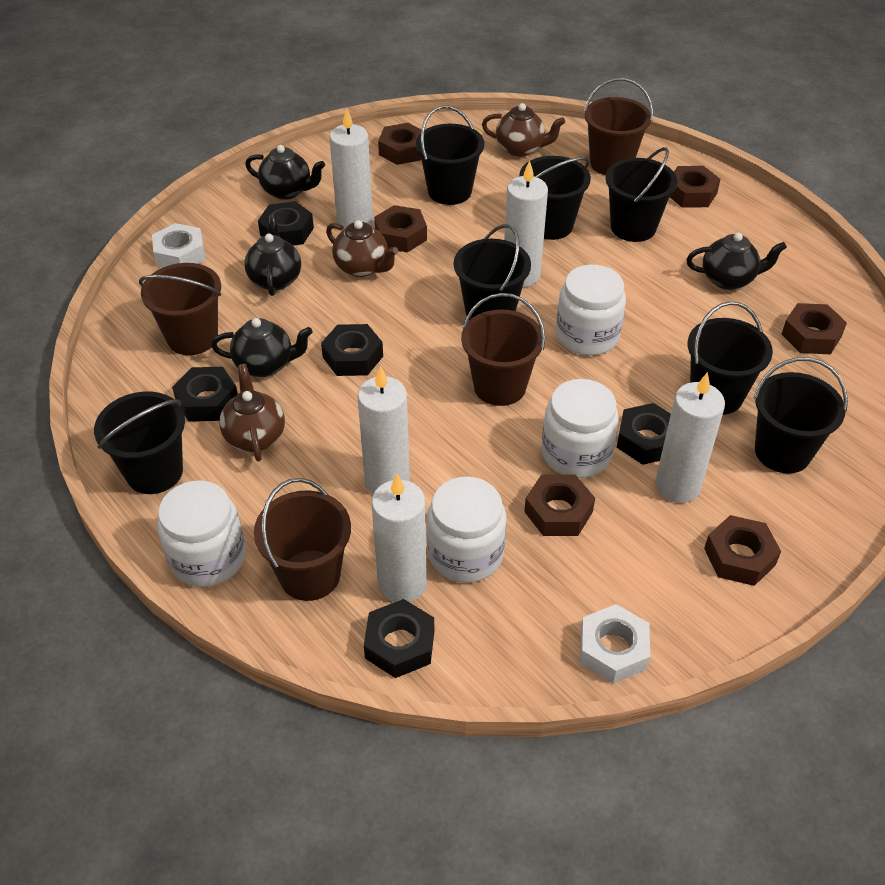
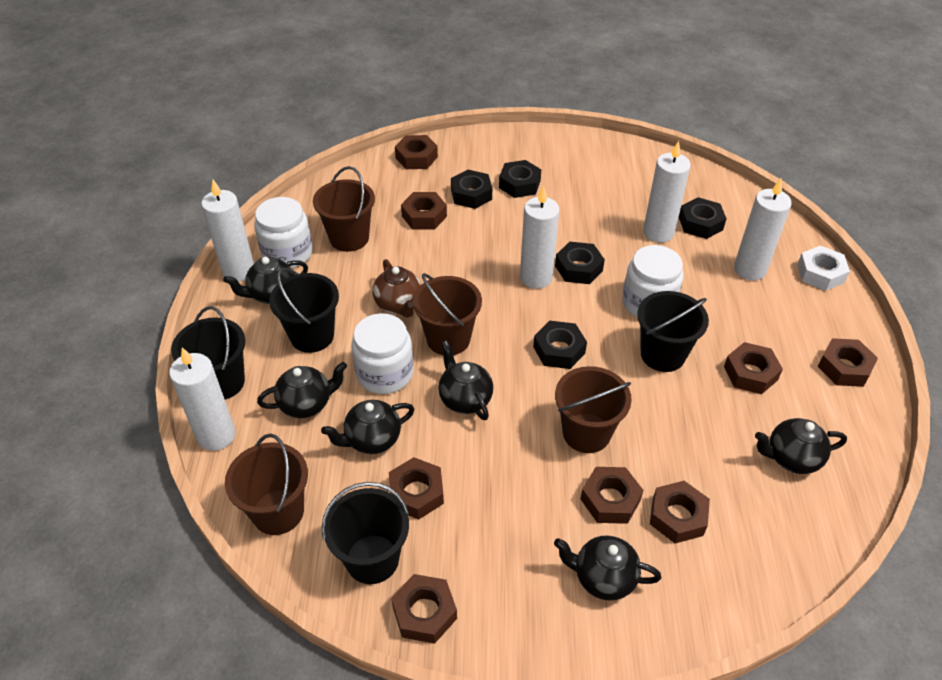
black bucket: 7 -> 4
black teapot: 4 -> 6
brown nut: 6 -> 8
brown teapot: 3 -> 1
white jar: 4 -> 3
white nut: 2 -> 1

